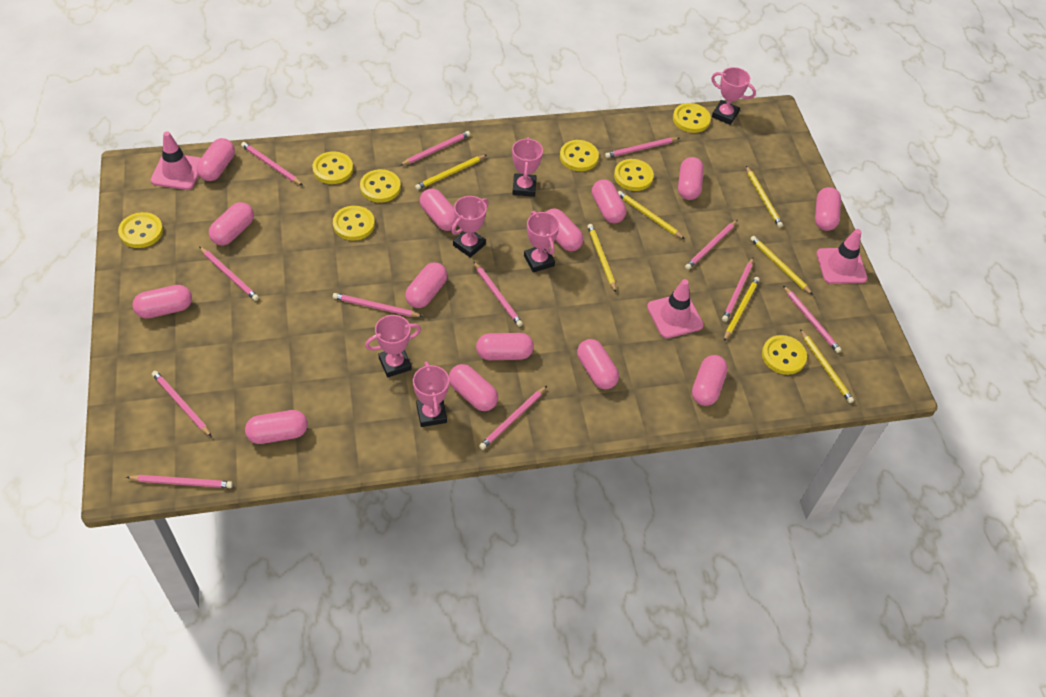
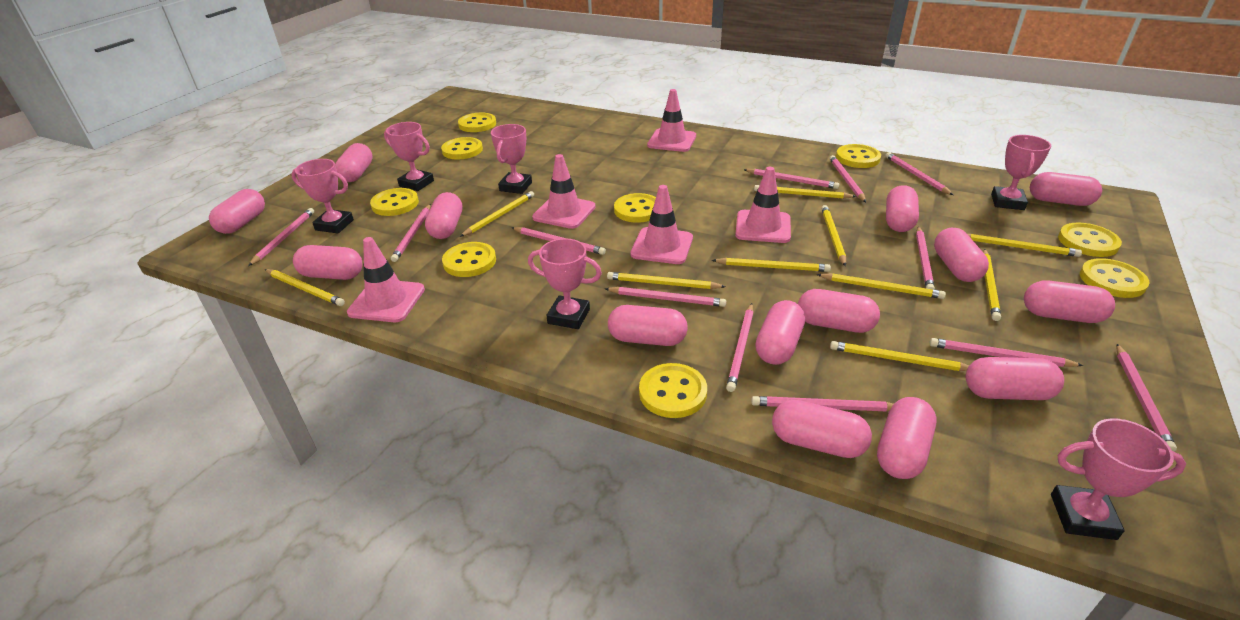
pink traffic cone: 3 -> 5
yellow button: 8 -> 9
yellow pencil: 7 -> 10

